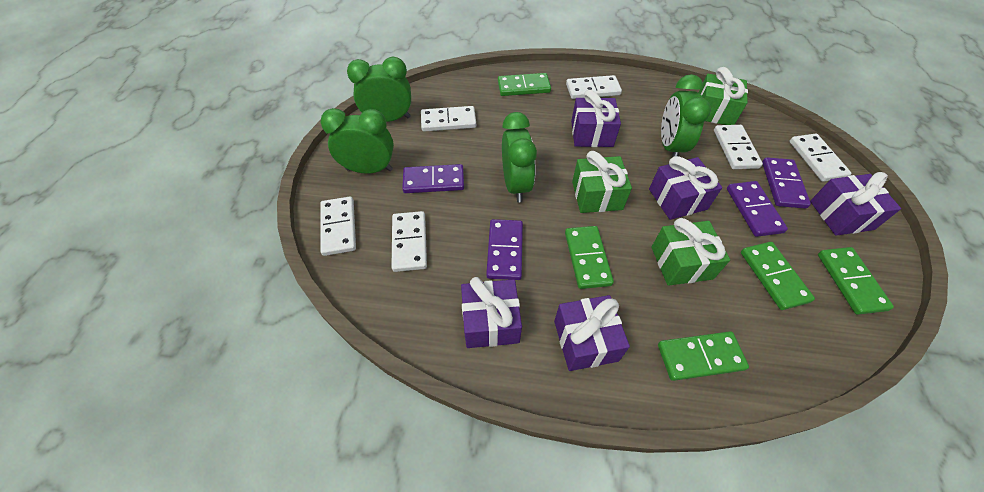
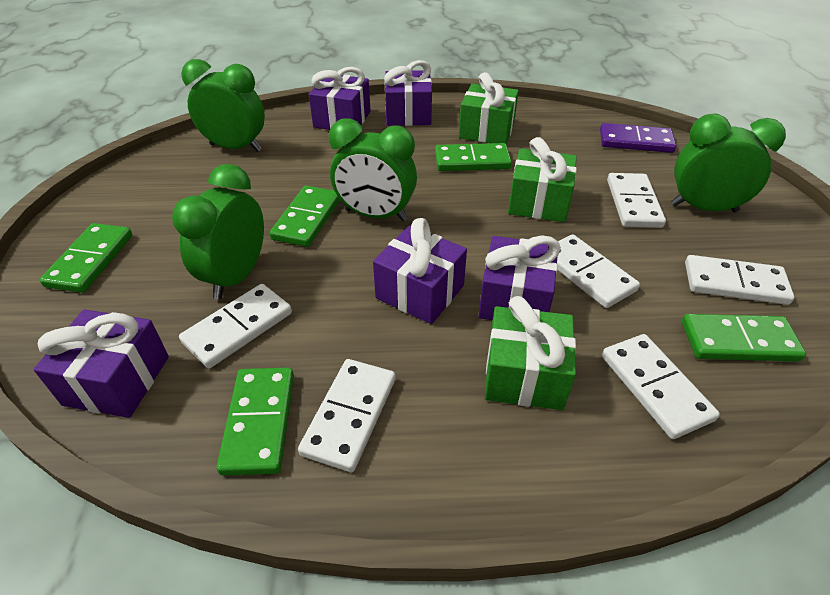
purple domino: 4 -> 1

